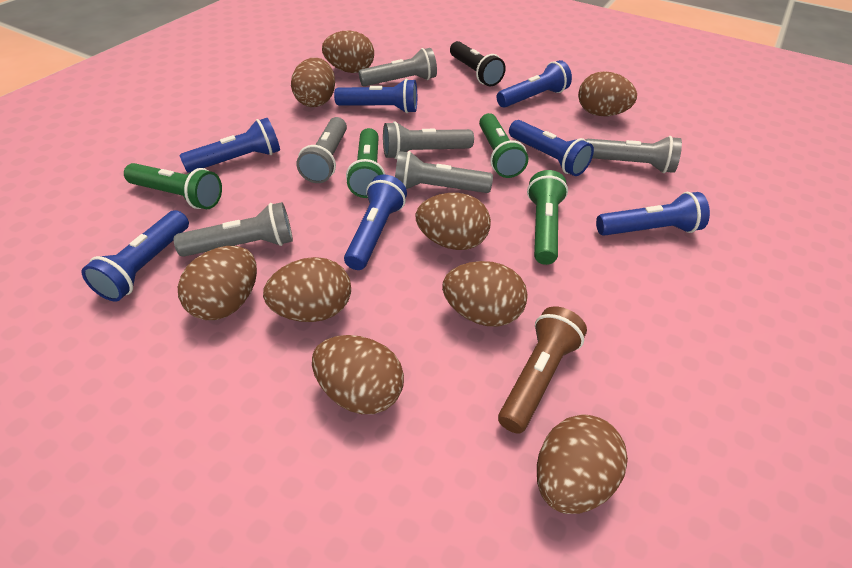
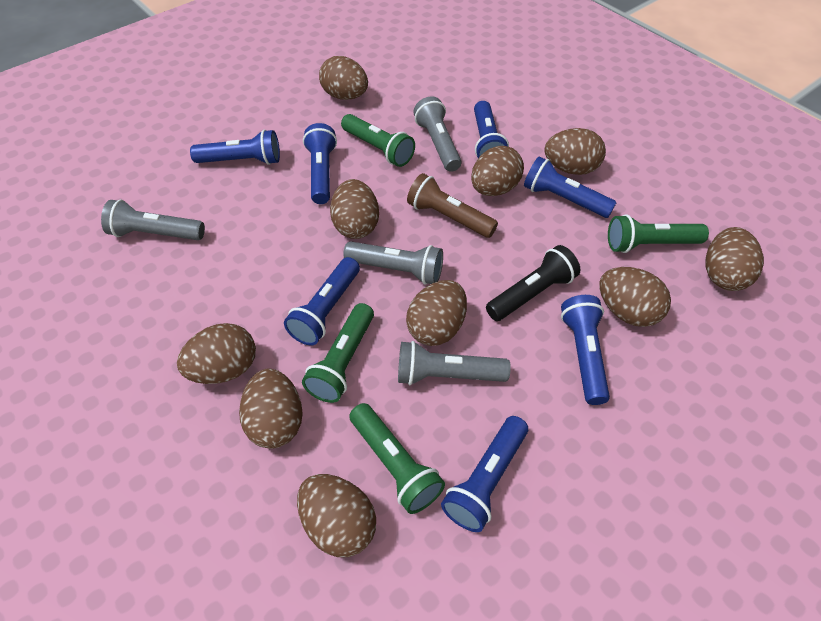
brown egg: 9 -> 10
grey flashlight: 6 -> 4

